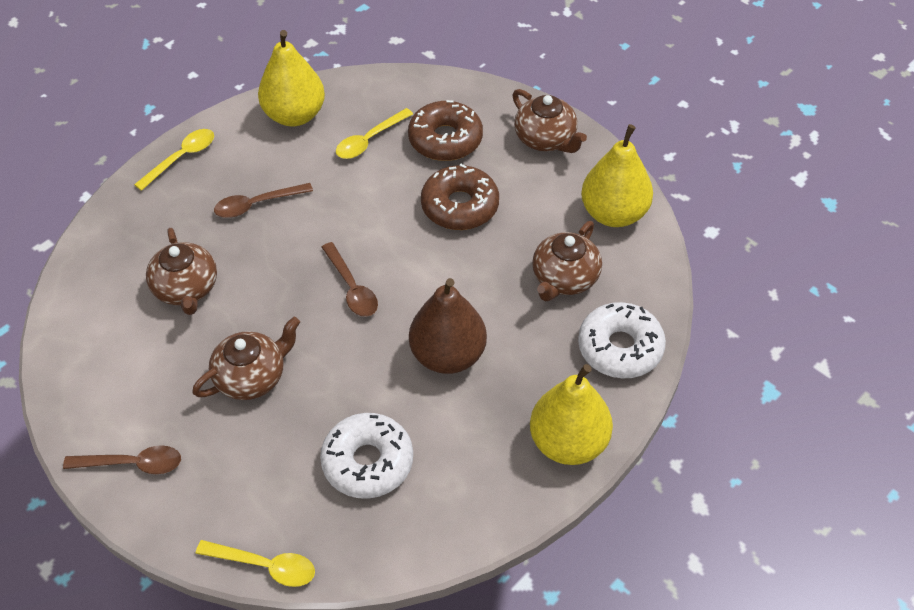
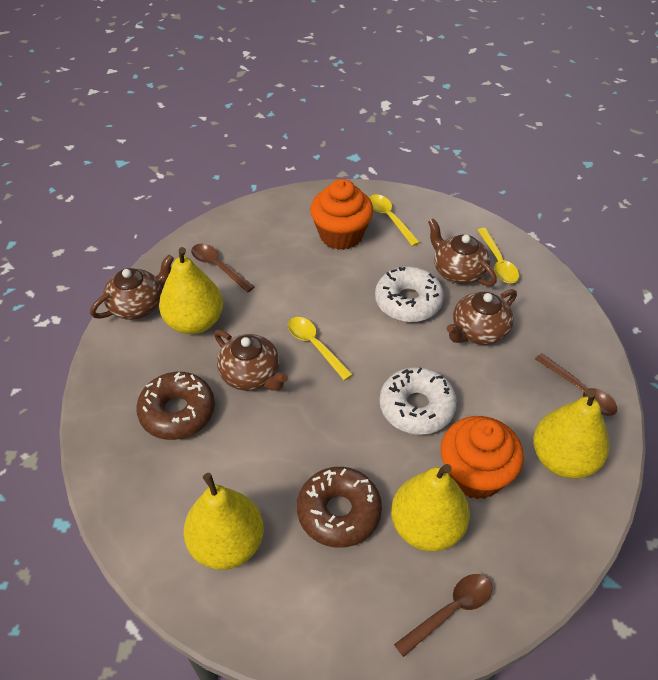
brown pear: 1 -> 0
orange cupcake: 0 -> 2
yellow pear: 3 -> 4

